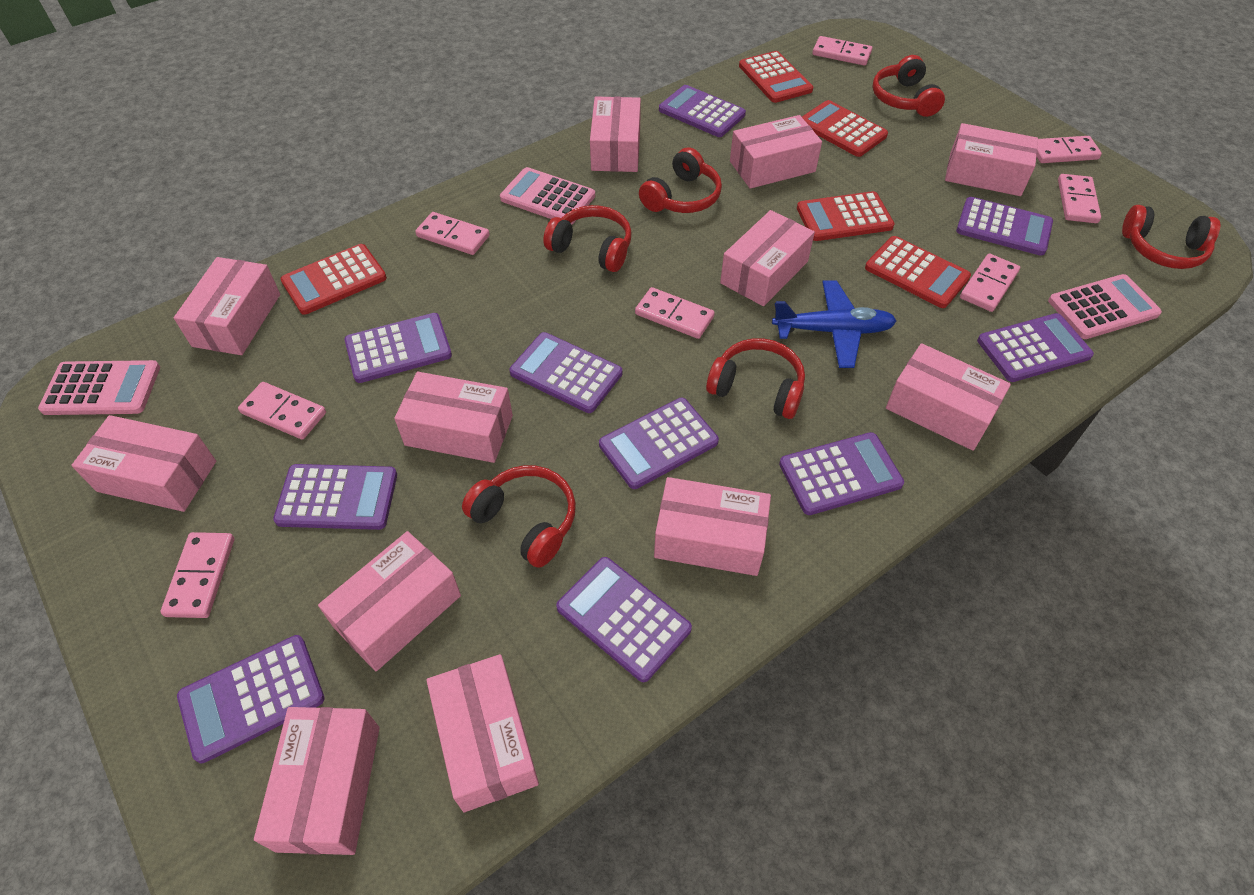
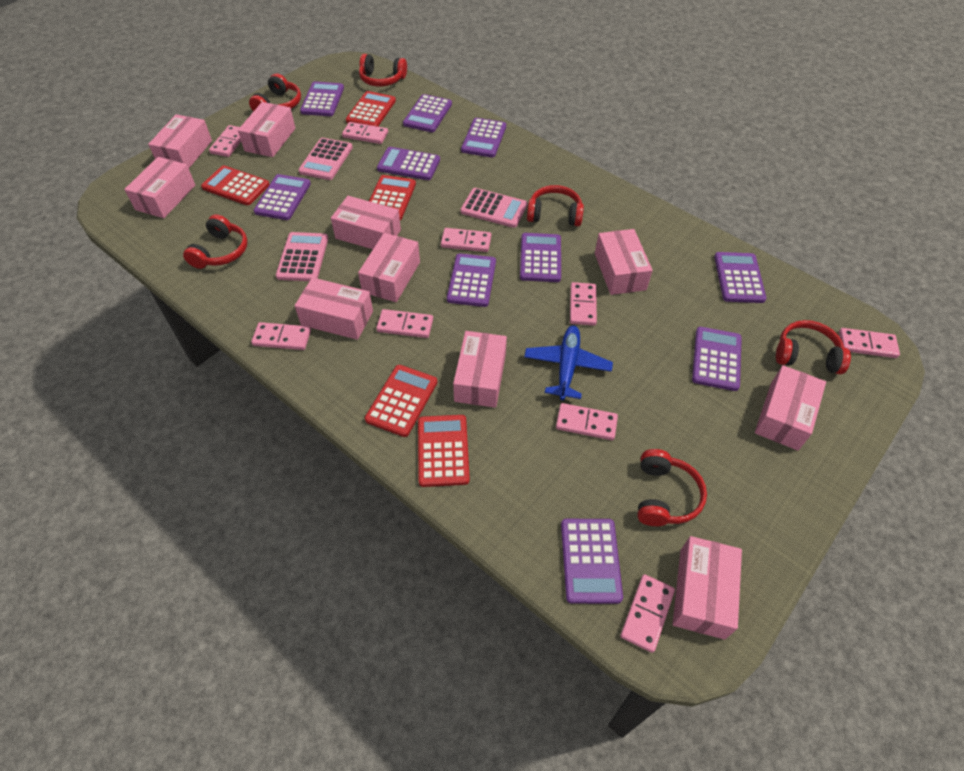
pink box: 12 -> 10
pink domino: 8 -> 9

